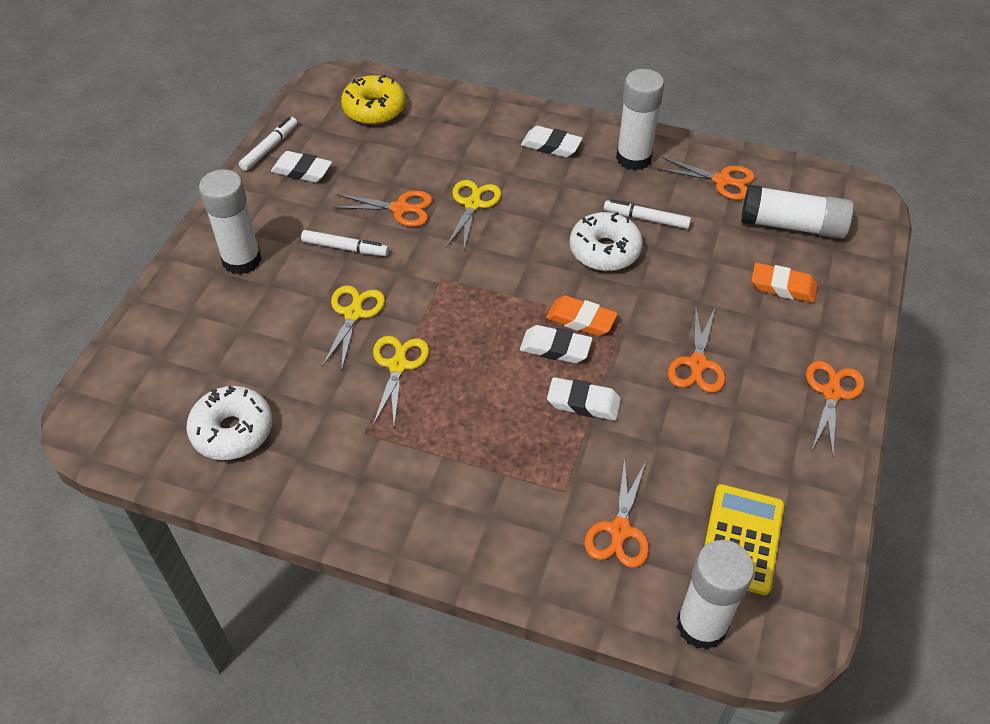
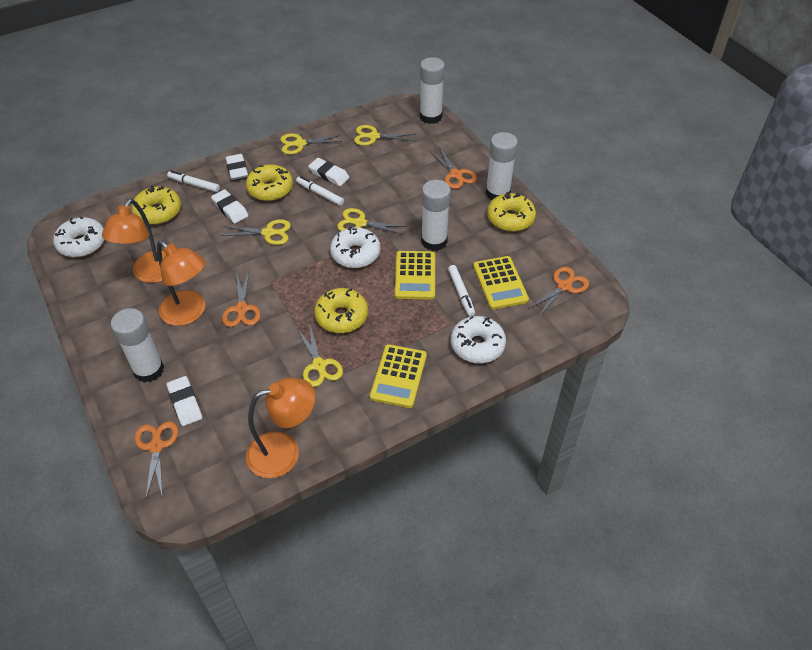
orange eraser: 2 -> 0
orange lamp: 0 -> 3
orange scissors: 5 -> 4
white donut: 2 -> 3
yellow calculator: 1 -> 3
yellow donut: 1 -> 4
yellow scissors: 3 -> 5

